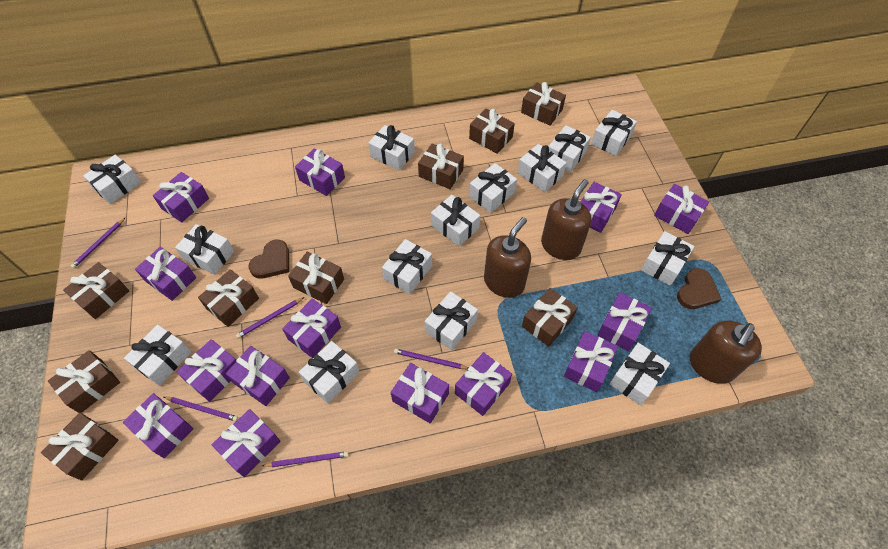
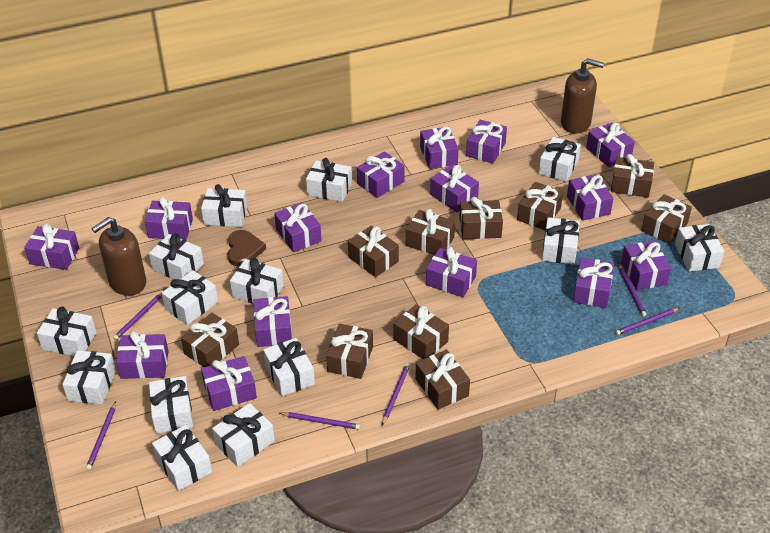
brown gift: 9 -> 10
brown heart: 2 -> 1
brown soap dispenser: 3 -> 2
purple gift: 14 -> 15
purple pencil: 5 -> 6

